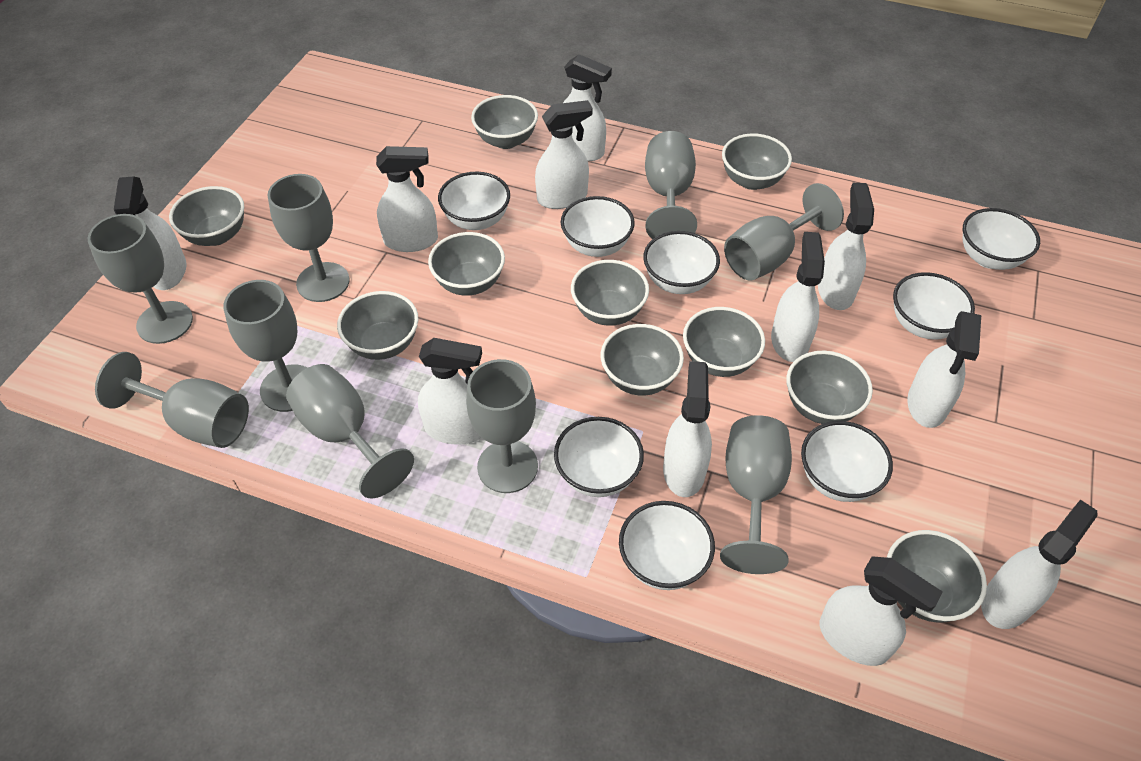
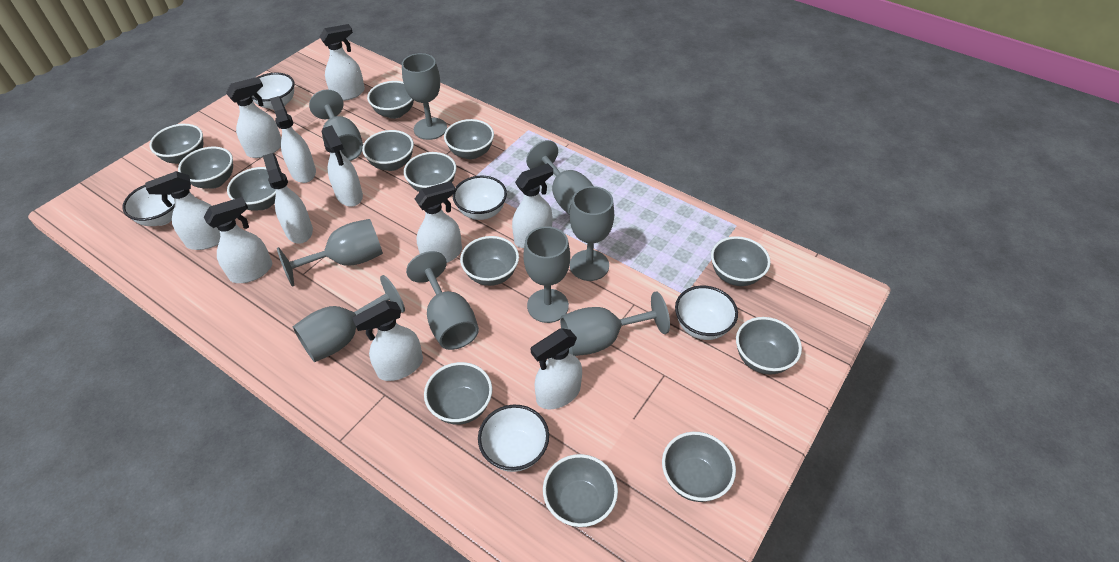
grey bowl: 10 -> 13
white bowl: 8 -> 5

